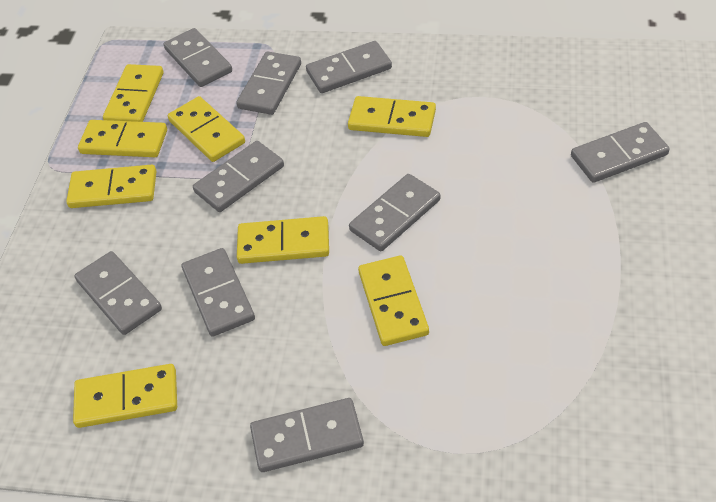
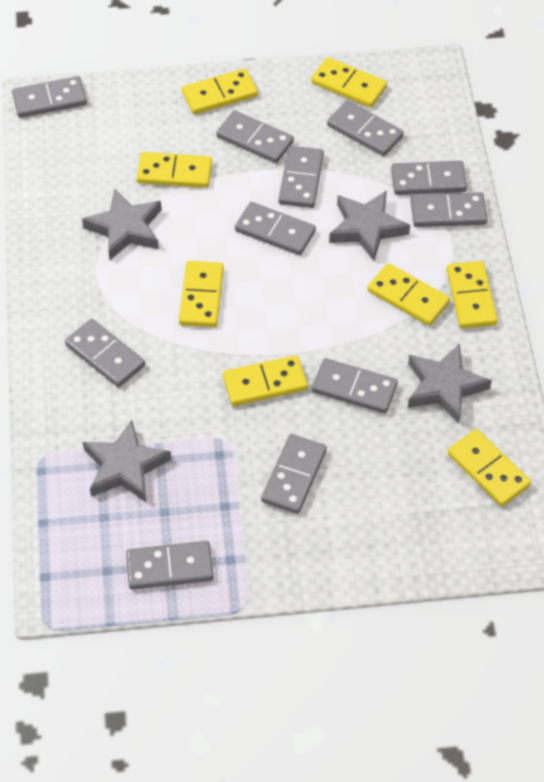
grey domino: 9 -> 11
grey star: 0 -> 4

